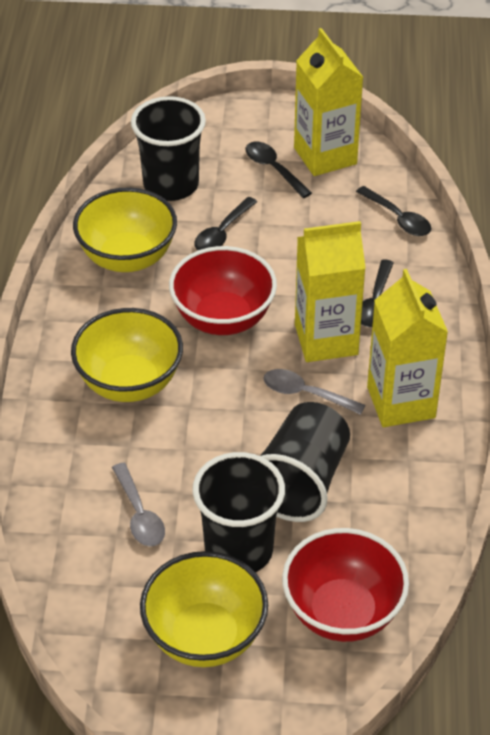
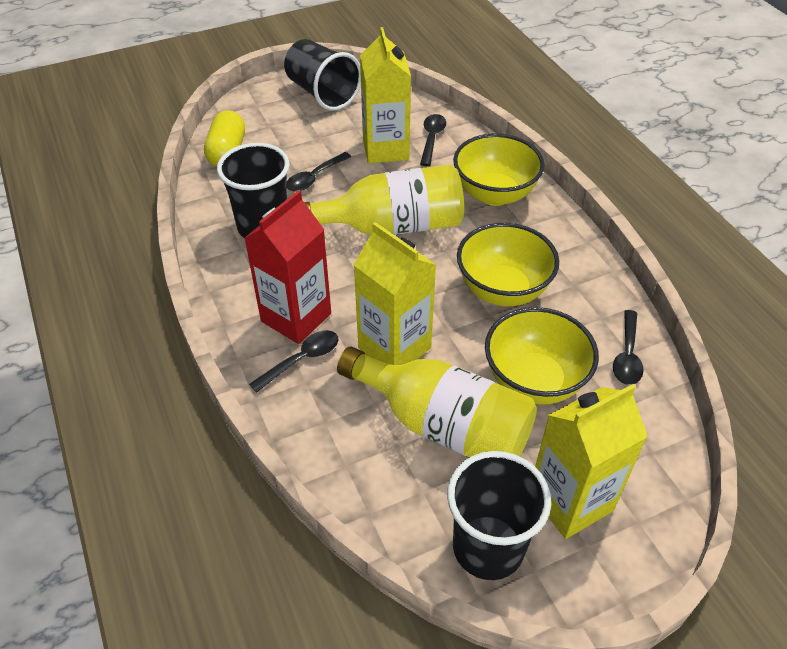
grey spoon: 2 -> 0
red bowl: 2 -> 0
red carton: 0 -> 1
yellow bottle: 0 -> 2
yellow capsule: 0 -> 1

